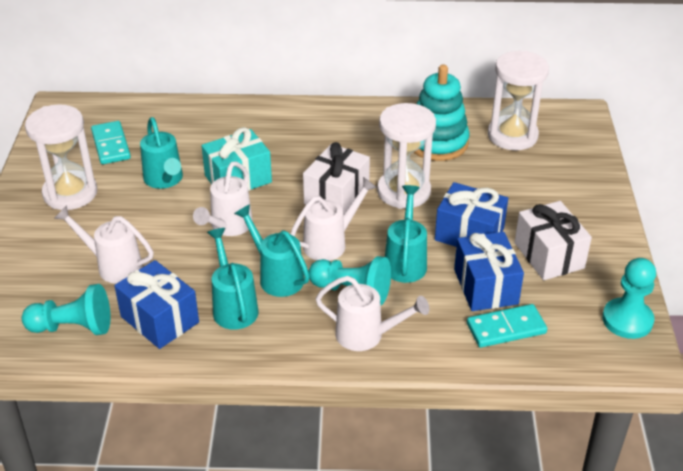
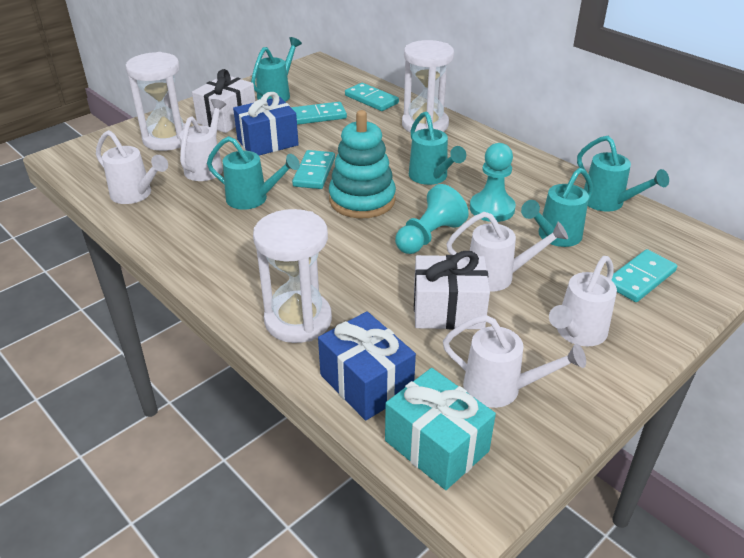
blue gift: 3 -> 2
turquoise domino: 2 -> 4
turquoise pawn: 3 -> 2
turquoise watering can: 4 -> 5
white watering can: 4 -> 5

